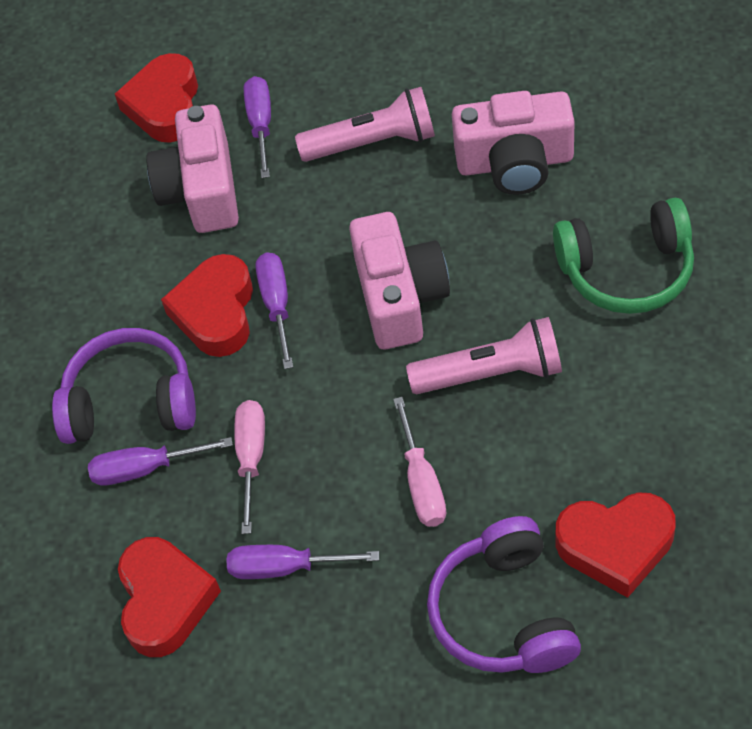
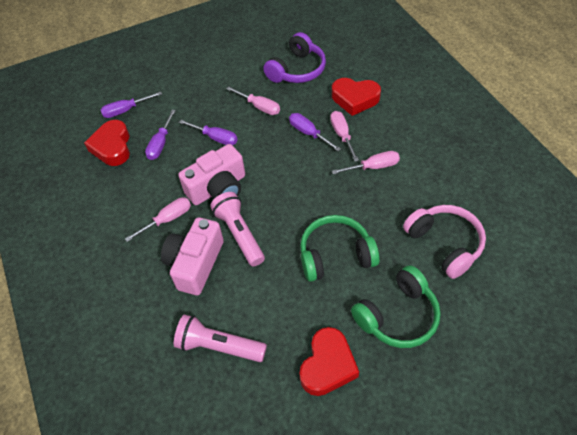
green headphones: 1 -> 2
pink camera: 3 -> 2
pink headphones: 0 -> 1
pink screwdriver: 2 -> 4
purple headphones: 2 -> 1
red heart: 4 -> 3

